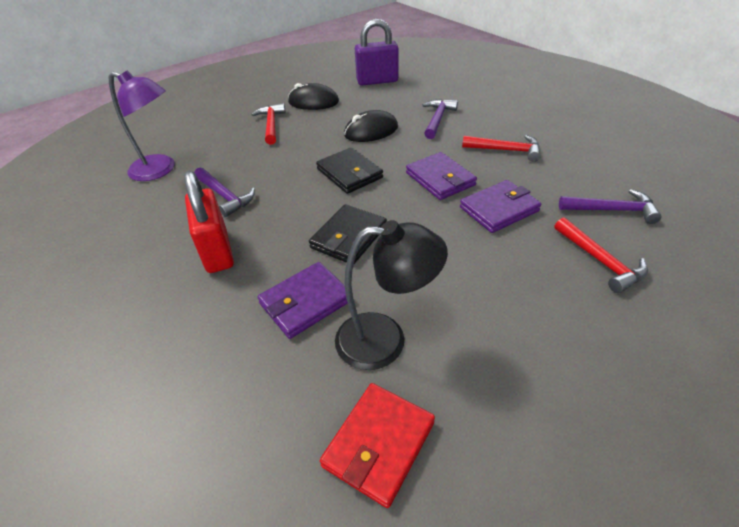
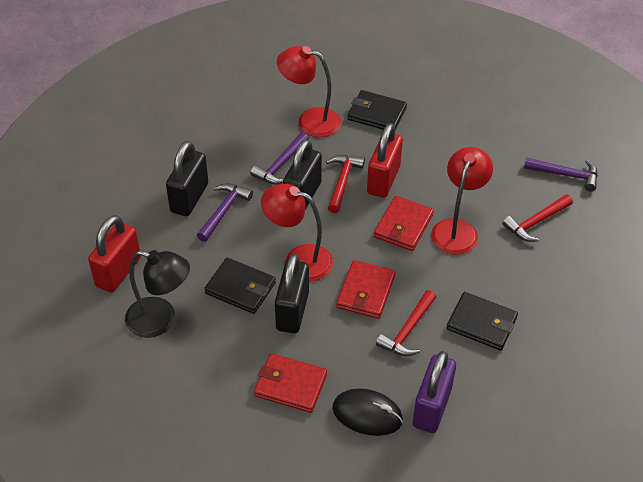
black mouse: 2 -> 1
black padlock: 0 -> 3
black wallet: 2 -> 3
purple lamp: 1 -> 0
purple wallet: 3 -> 0
red lamp: 0 -> 3
red padlock: 1 -> 2
red wallet: 1 -> 3

